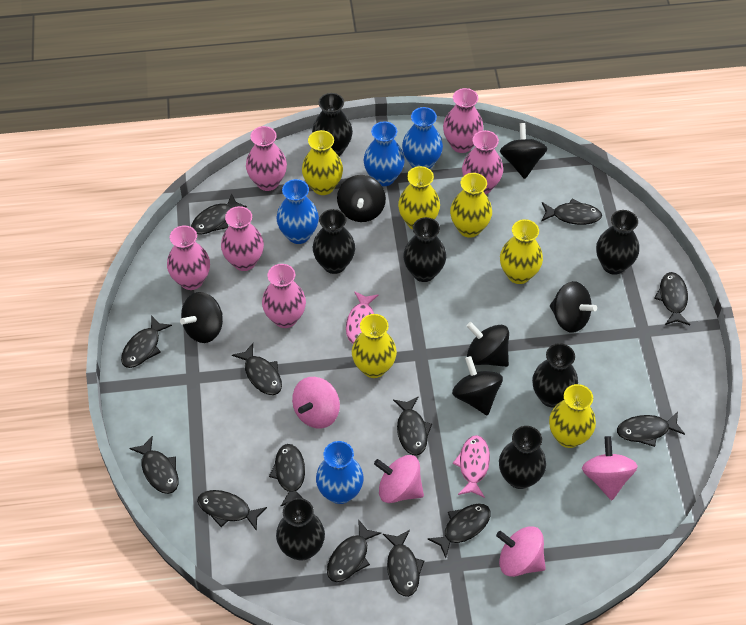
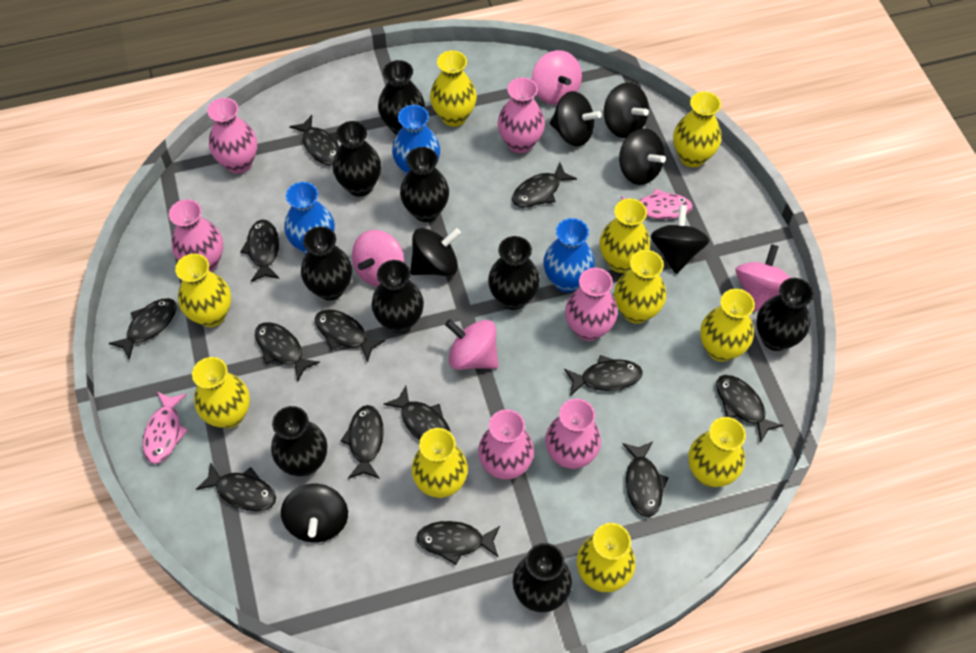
black vase: 7 -> 9
blue vase: 4 -> 3
yellow vase: 6 -> 10

